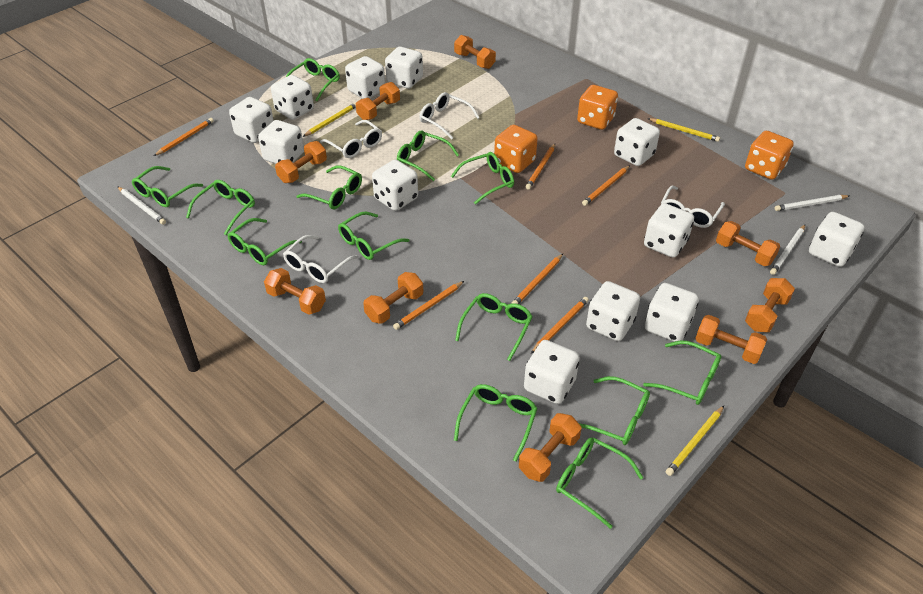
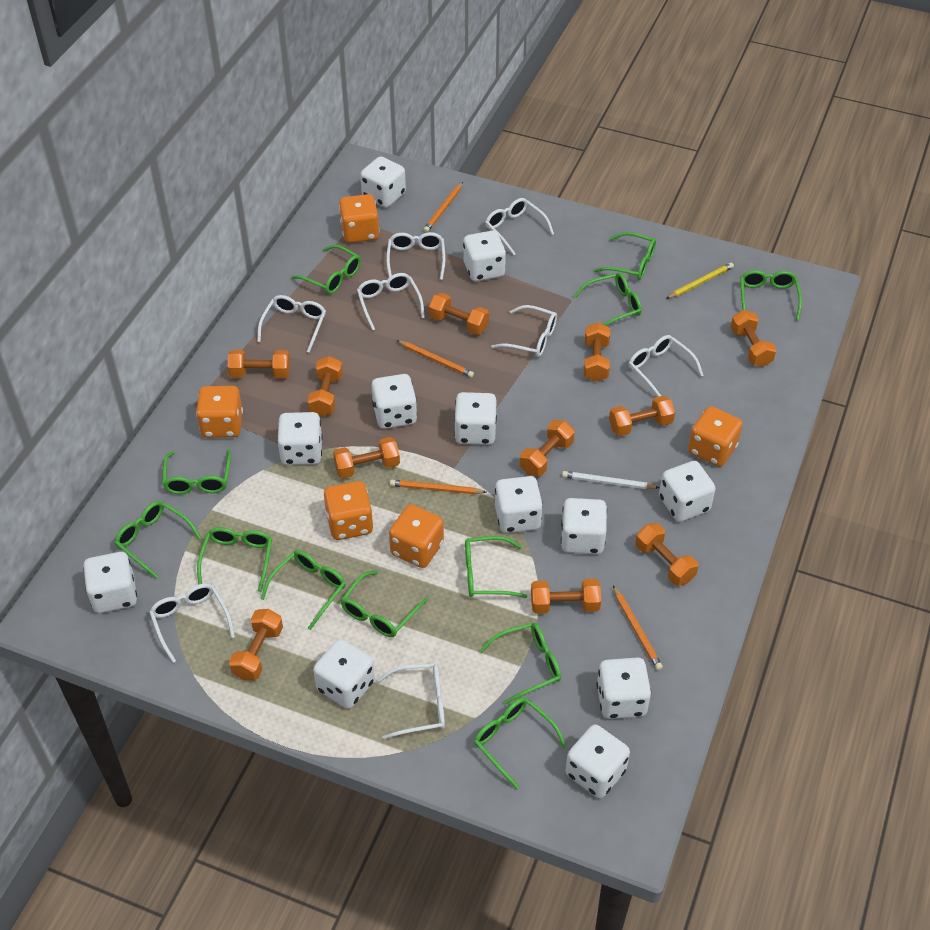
green glasses: 13 -> 12
orange dice: 3 -> 5
orange dumbbell: 9 -> 11
orange pencil: 6 -> 4
white glasses: 4 -> 8
white pencil: 3 -> 1
yellow pencil: 3 -> 1

